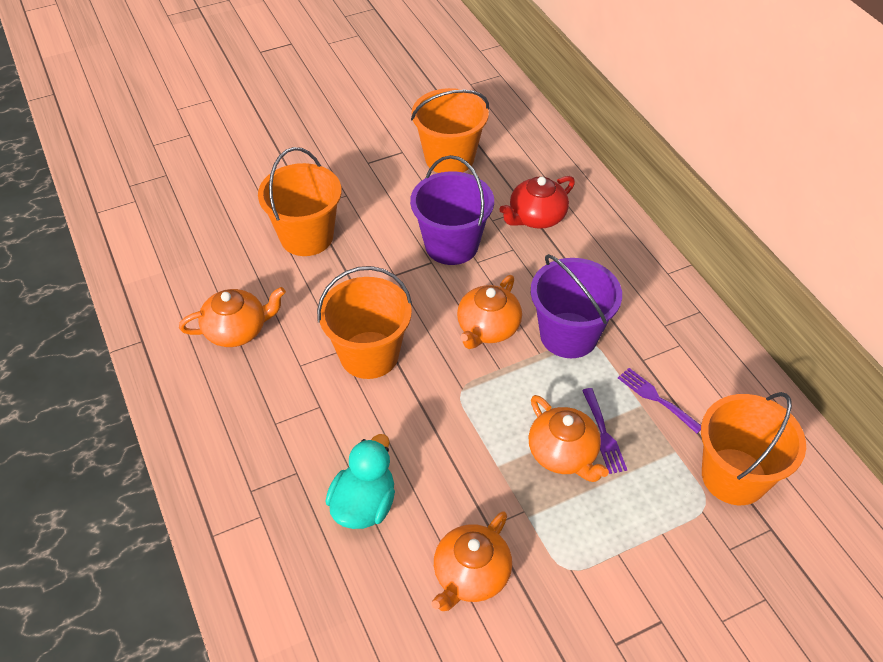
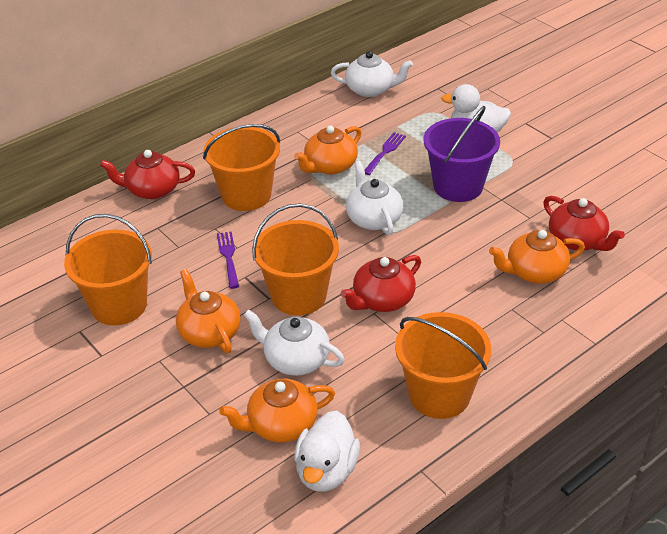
purple bucket: 2 -> 1
red teapot: 1 -> 3
turquoise duck: 1 -> 0
white duck: 0 -> 2
white teapot: 0 -> 3

